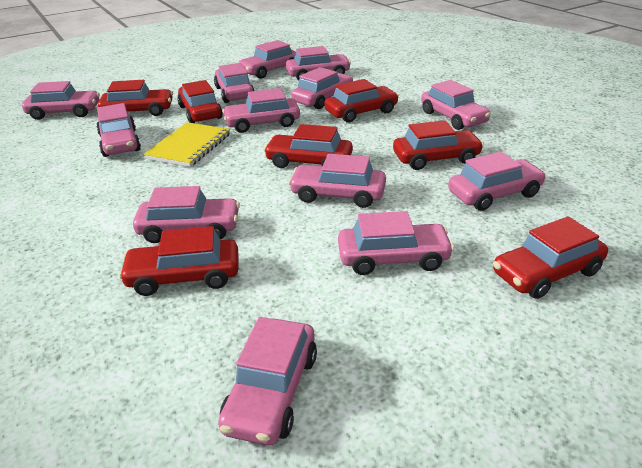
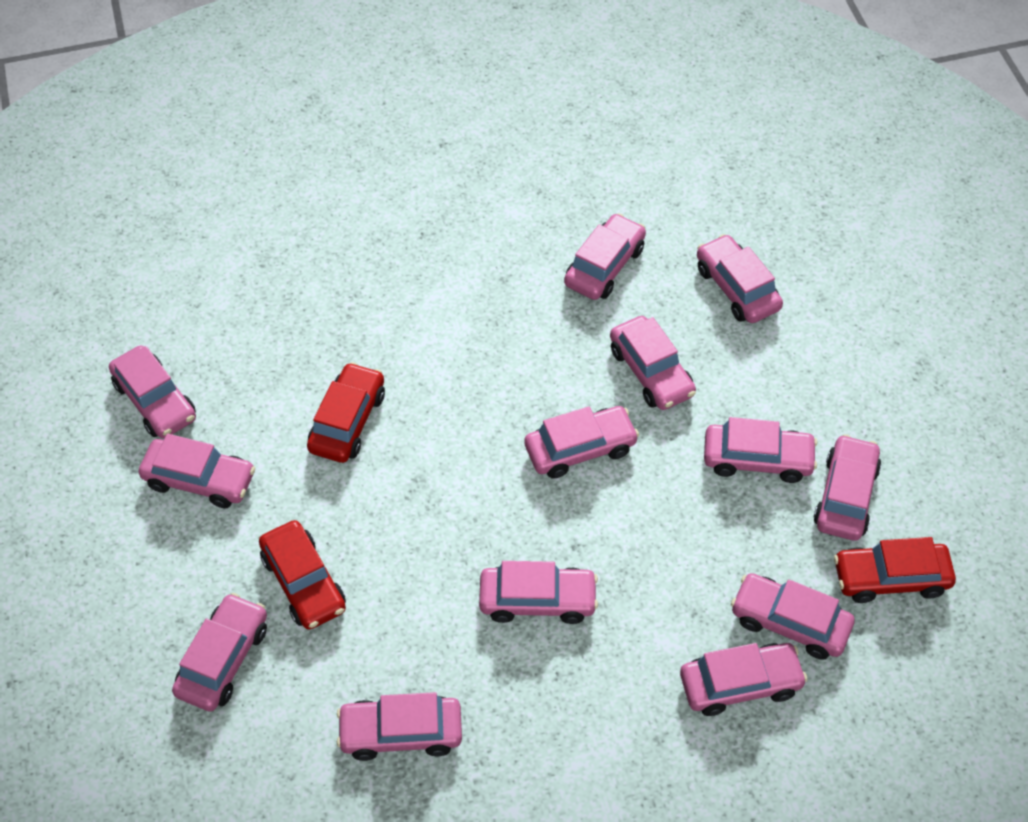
red car: 7 -> 3
yellow notebook: 1 -> 0

